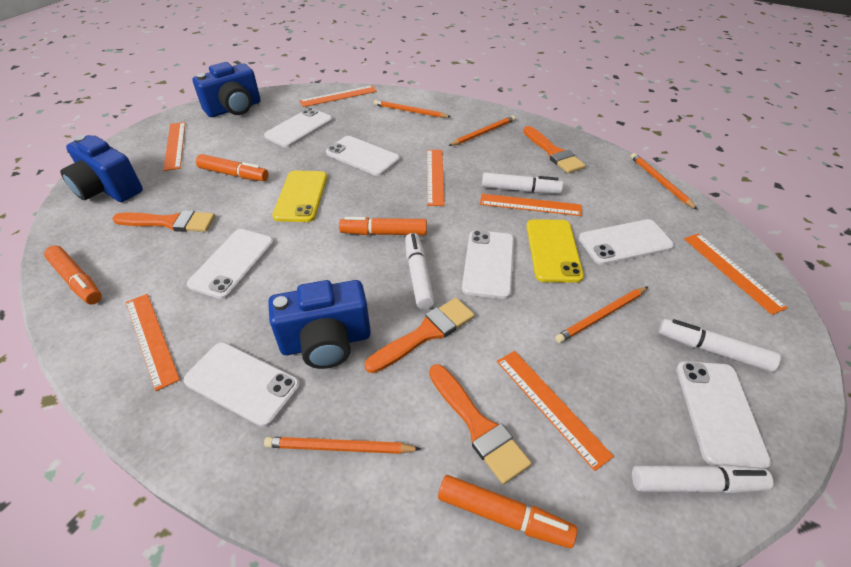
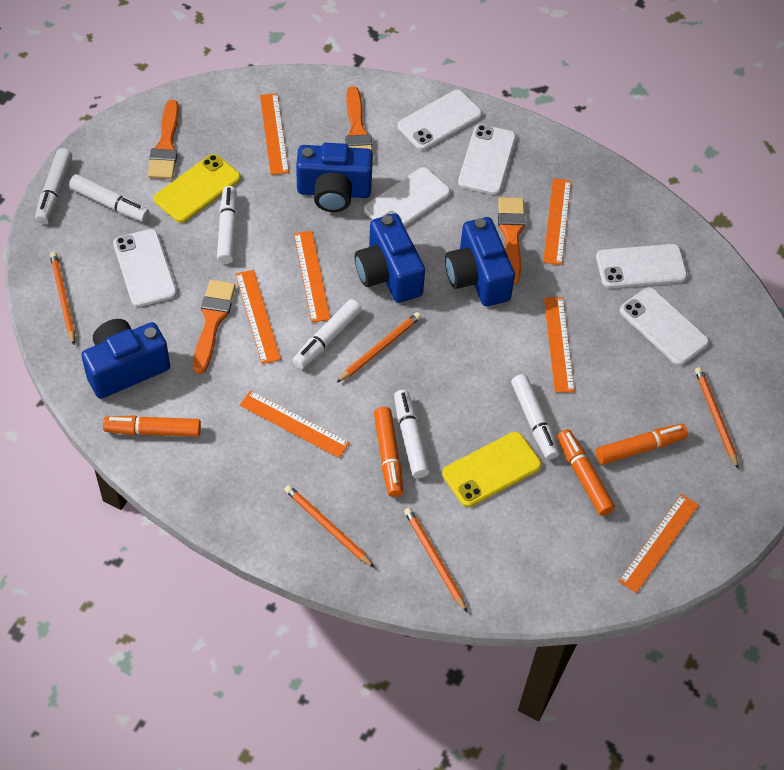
blue camera: 3 -> 4
white marker: 4 -> 6
white phone: 7 -> 6

